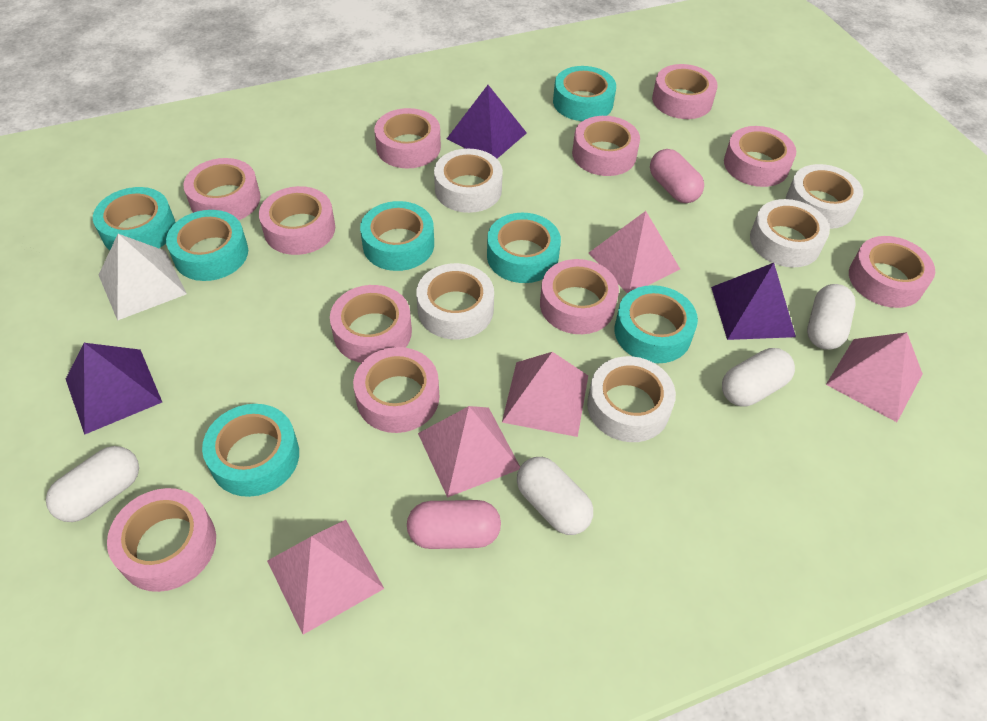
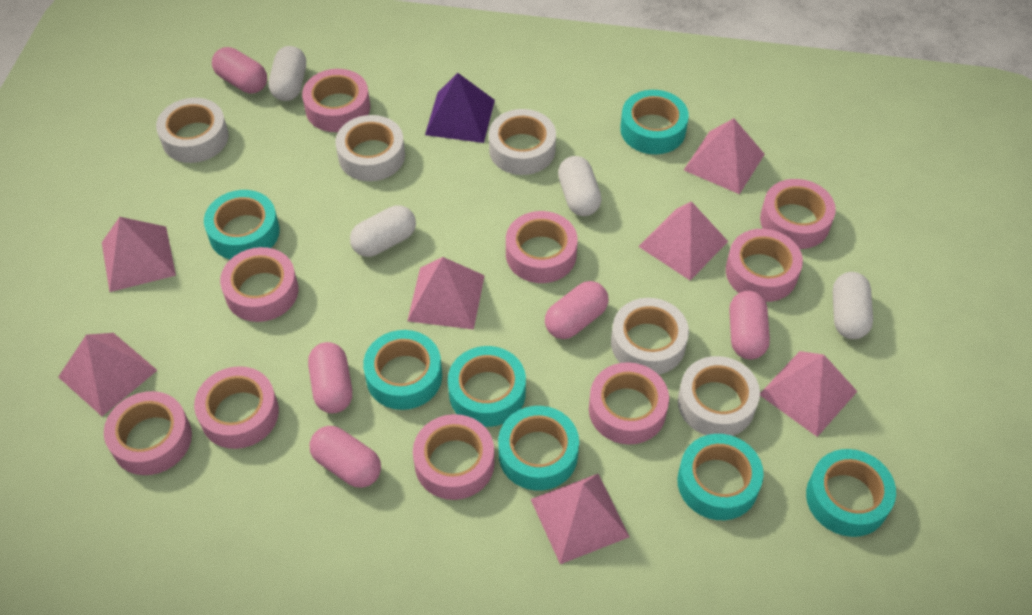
pink capsule: 2 -> 5
pink pyramid: 5 -> 7
pink tape: 11 -> 9
purple pyramid: 3 -> 1
white pyramid: 1 -> 0

